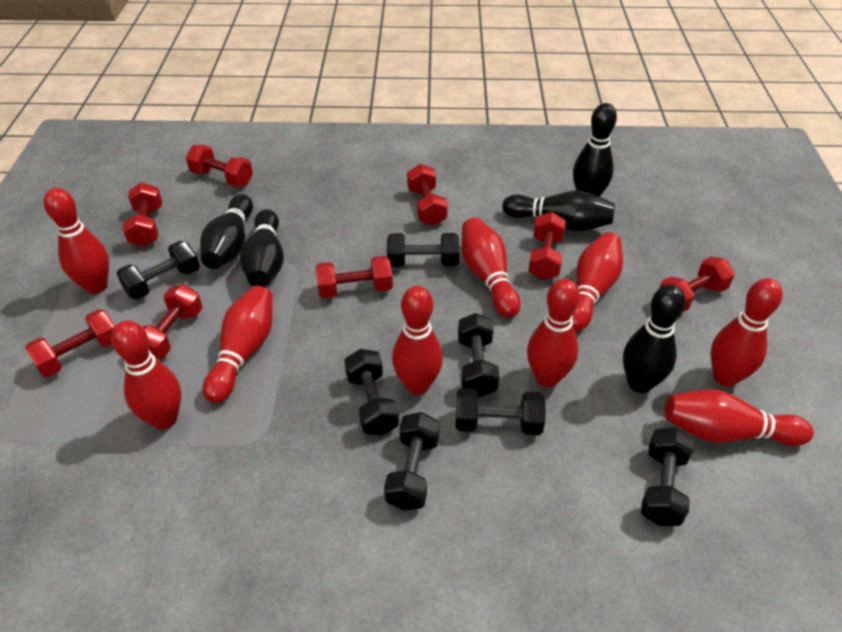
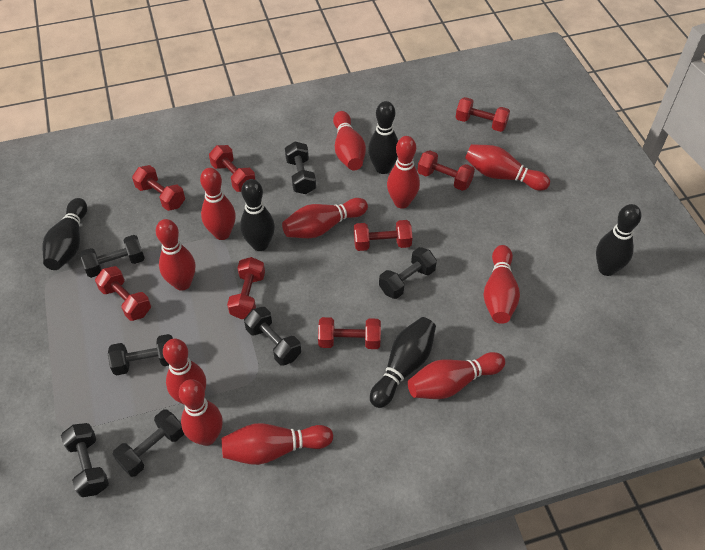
red bowling pin: 9 -> 11

